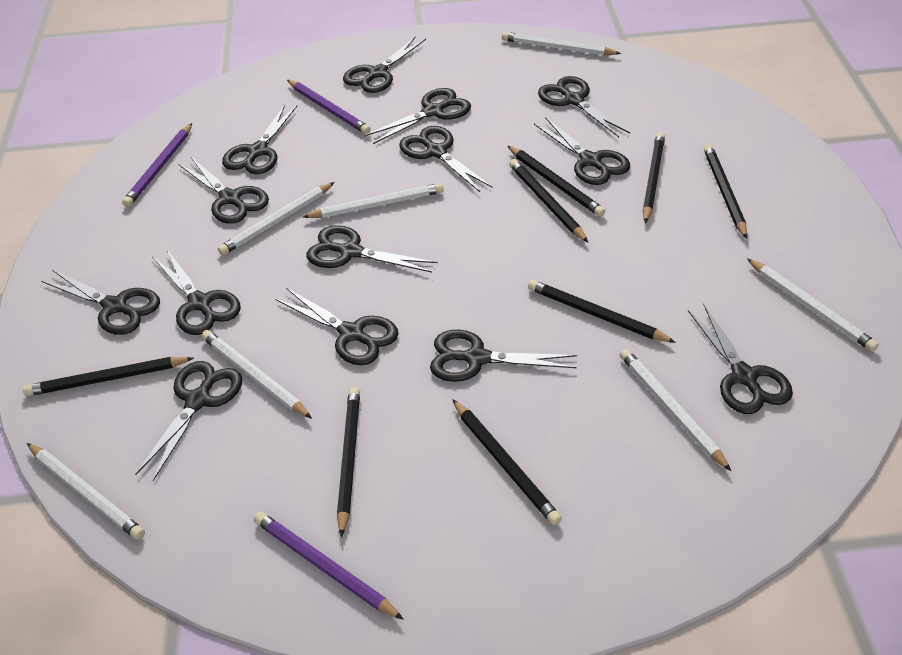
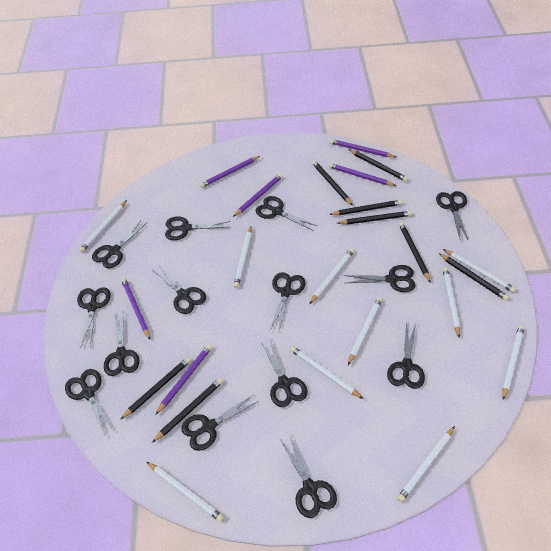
purple pencil: 3 -> 6
white pencil: 7 -> 10

